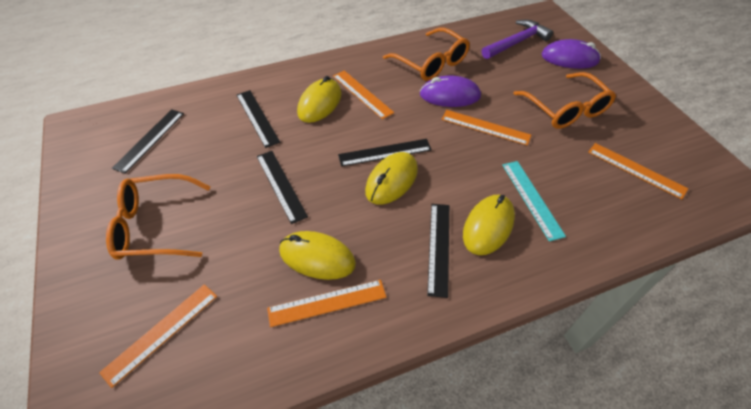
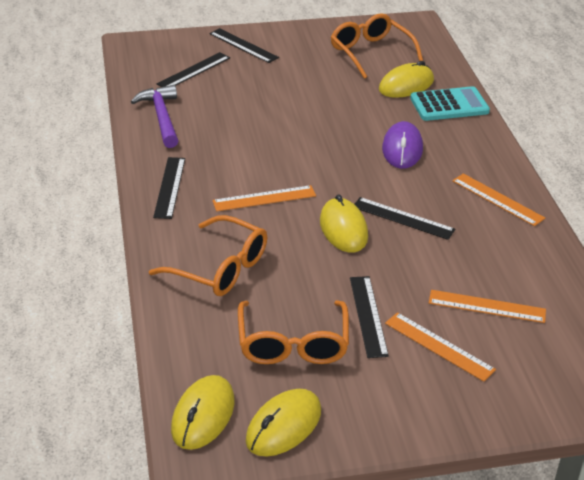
orange ruler: 5 -> 4
purple mouse: 2 -> 1
turquoise calculator: 0 -> 1
turquoise ruler: 1 -> 0

